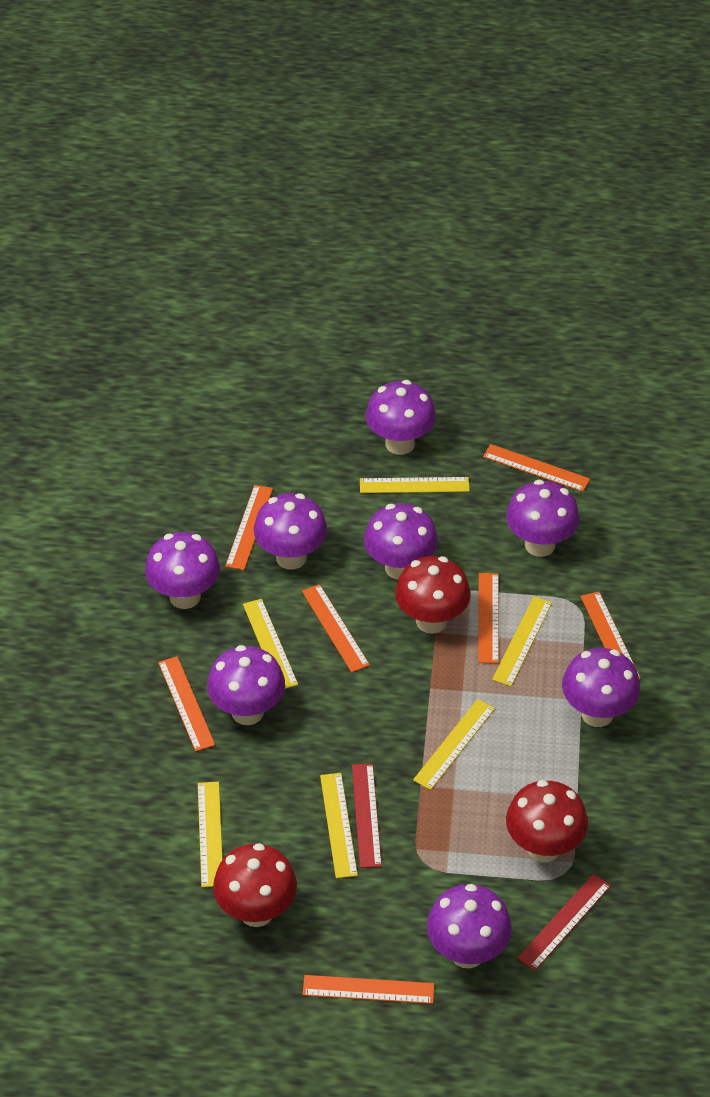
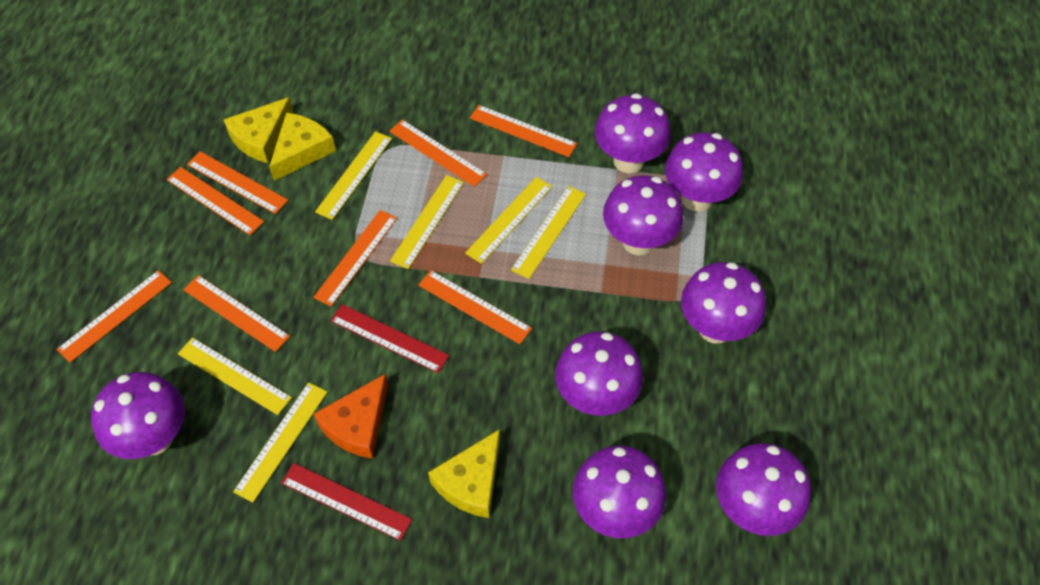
orange cheese: 0 -> 1
orange ruler: 7 -> 8
red mushroom: 3 -> 0
yellow cheese: 0 -> 3

